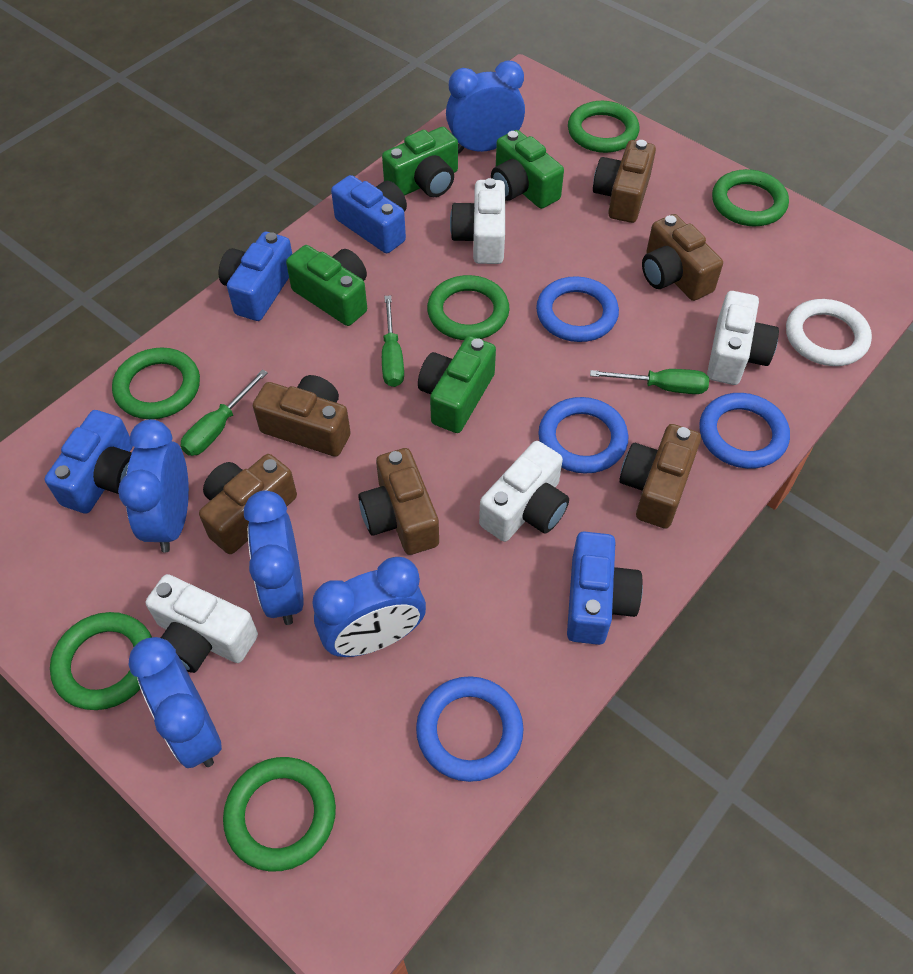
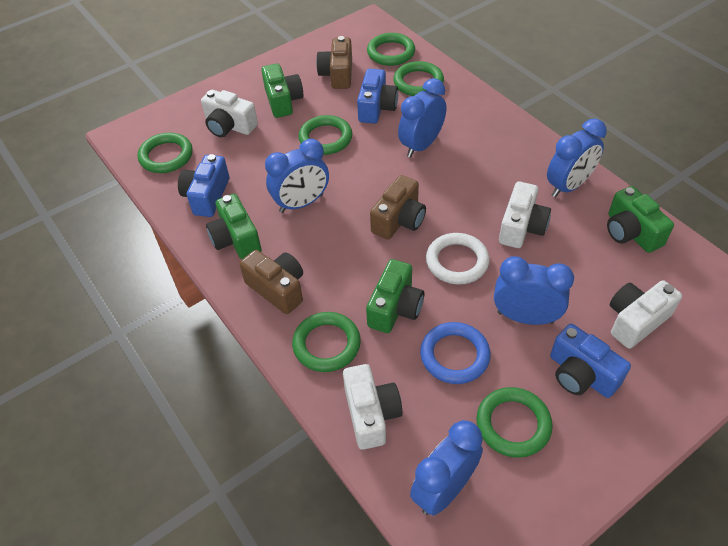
blue camera: 4 -> 3
blue ring: 4 -> 1
brown camera: 6 -> 3
green screwdriver: 3 -> 0

